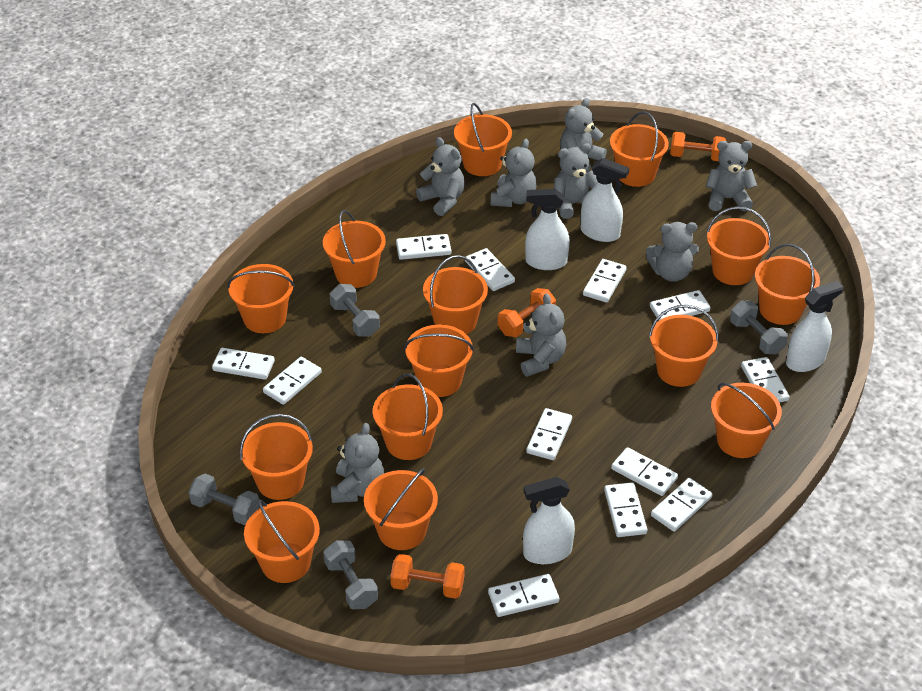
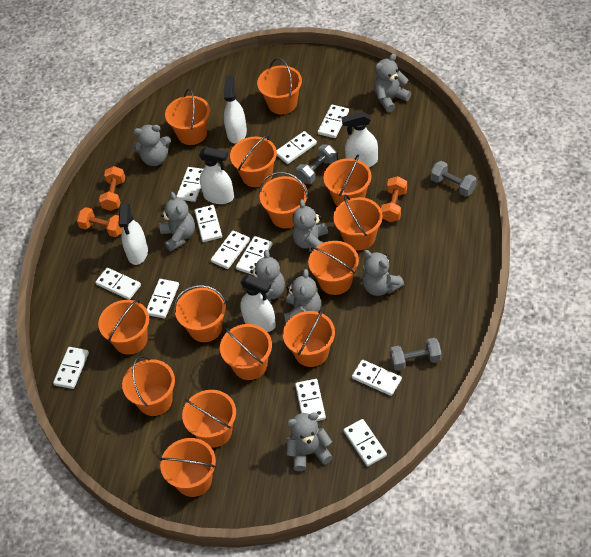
grey dumbbell: 4 -> 3
white spray bottle: 4 -> 5

